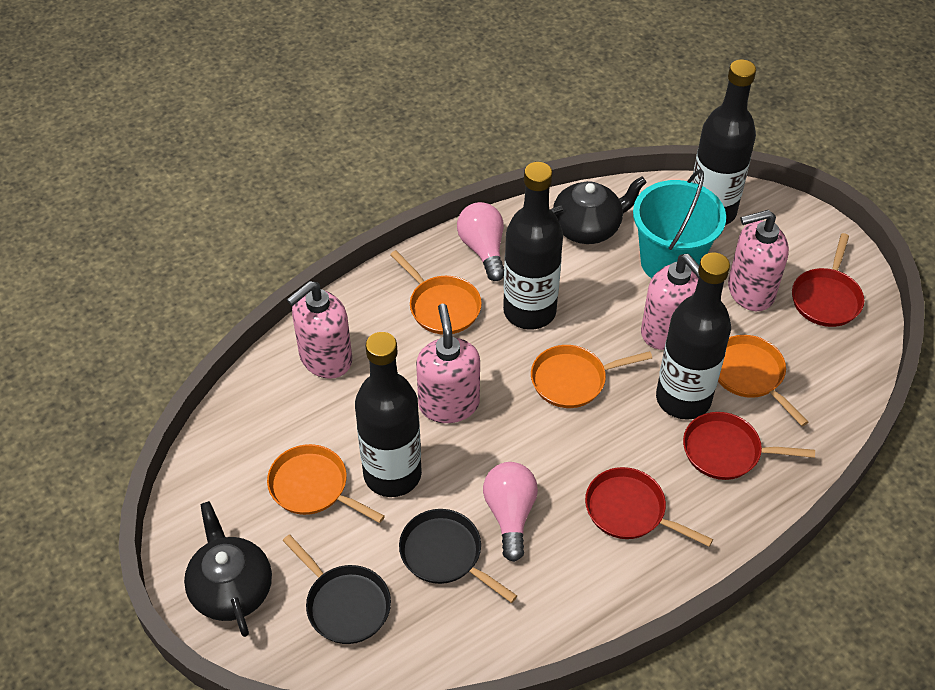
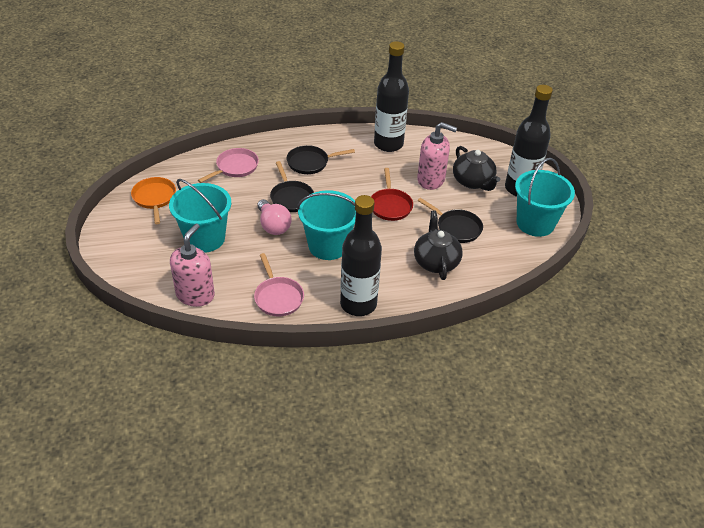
black bottle: 4 -> 3
black pan: 2 -> 3
orange pan: 4 -> 1
pink light bulb: 2 -> 1
pink pan: 0 -> 2
pink soap dispenser: 4 -> 2
red pan: 3 -> 1
turquoise bucket: 1 -> 3

